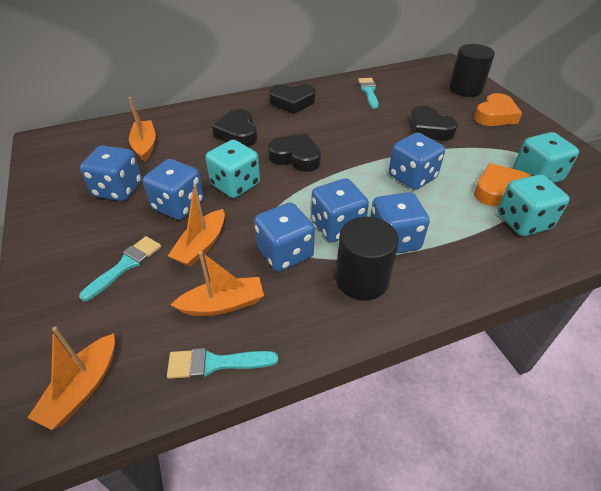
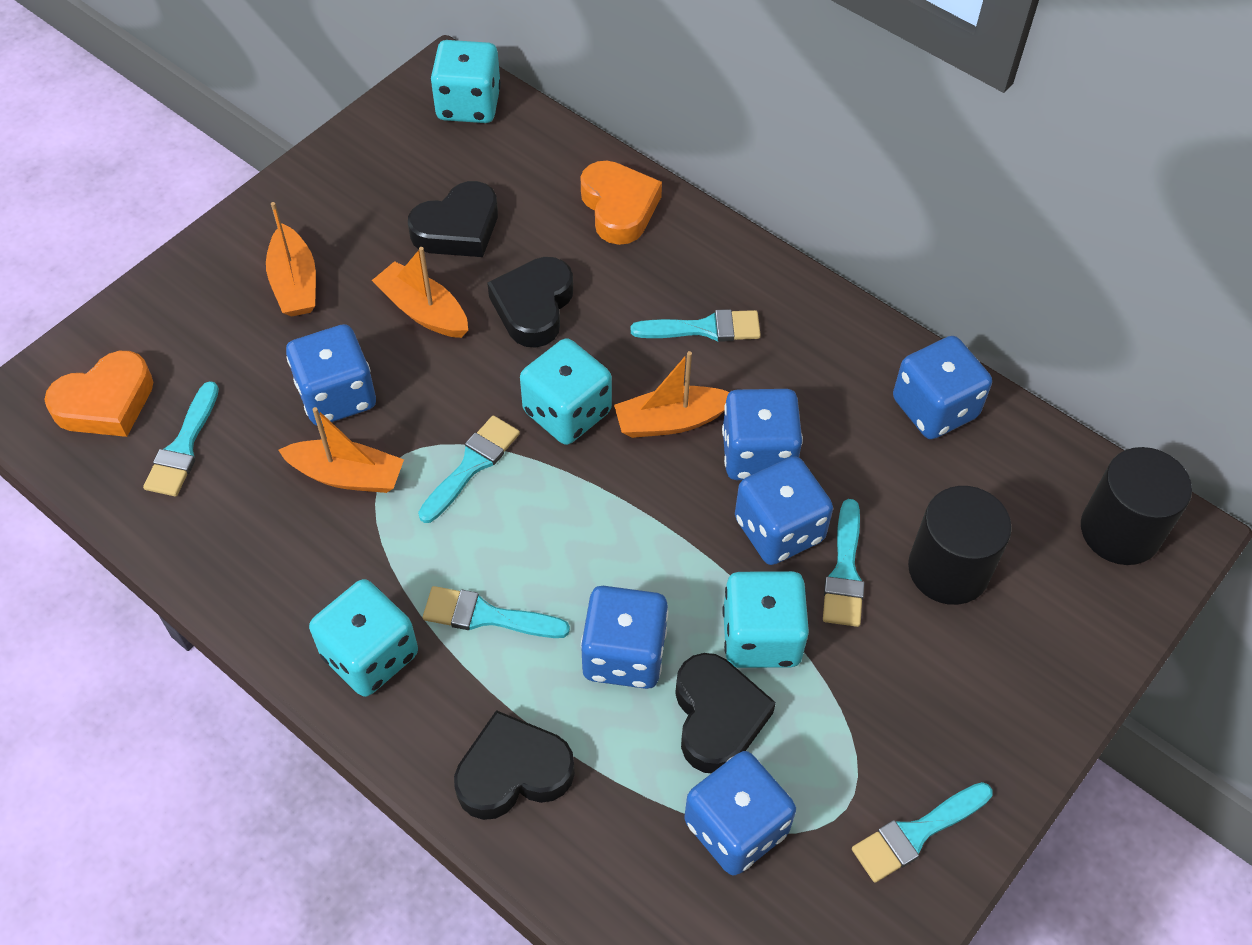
turquoise brush: 3 -> 6
turquoise dice: 3 -> 4

